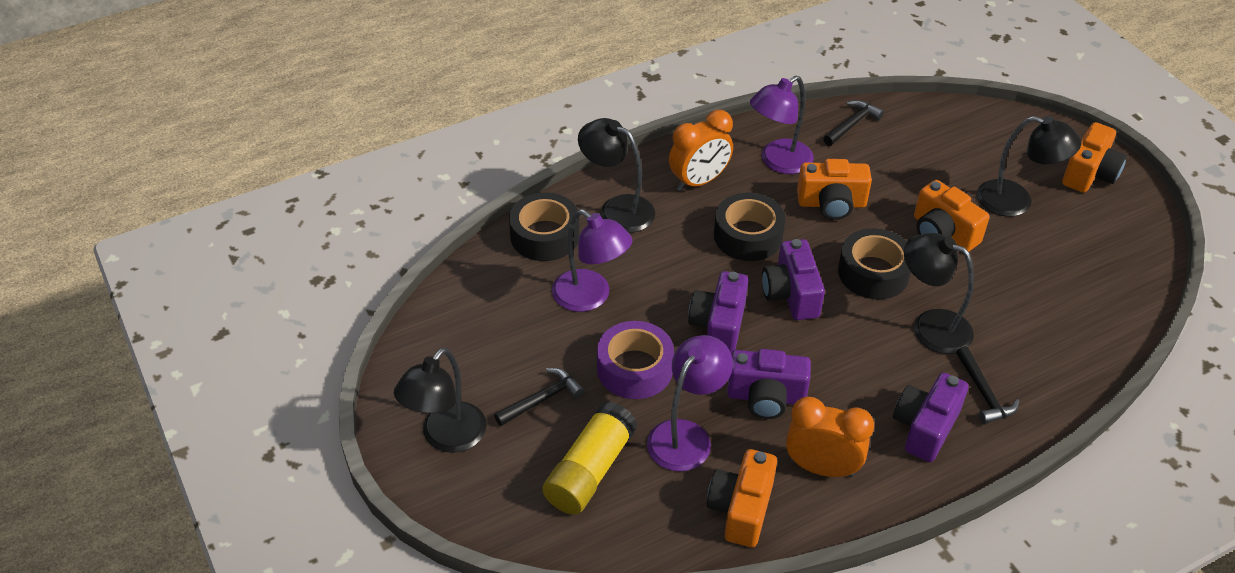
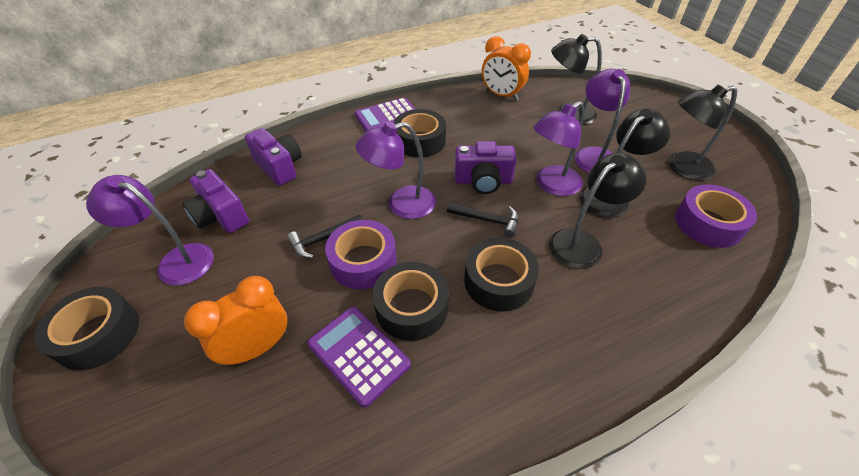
black hammer: 3 -> 2
black tape: 3 -> 4
orange camera: 4 -> 0
purple calculator: 0 -> 2
purple camera: 4 -> 3
purple lamp: 3 -> 4
purple tape: 1 -> 2
yellow glue stick: 1 -> 0

